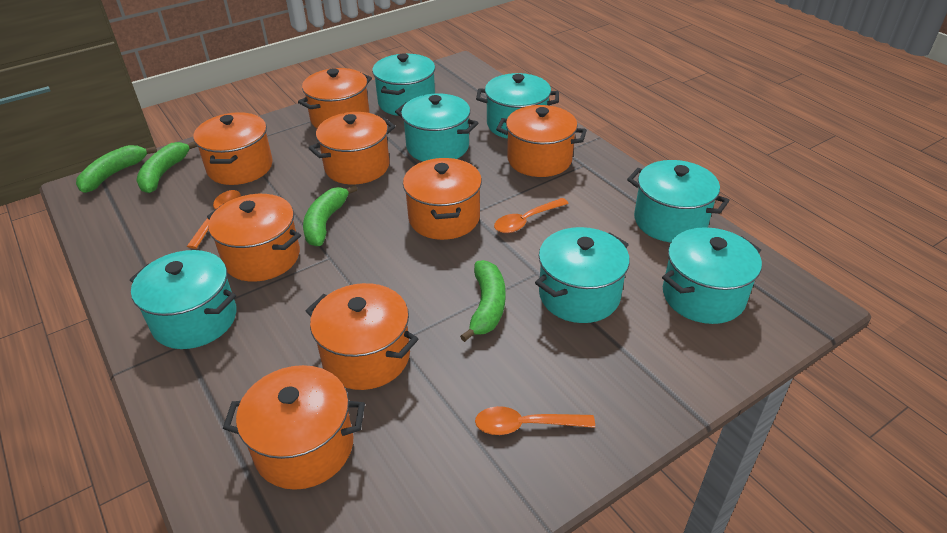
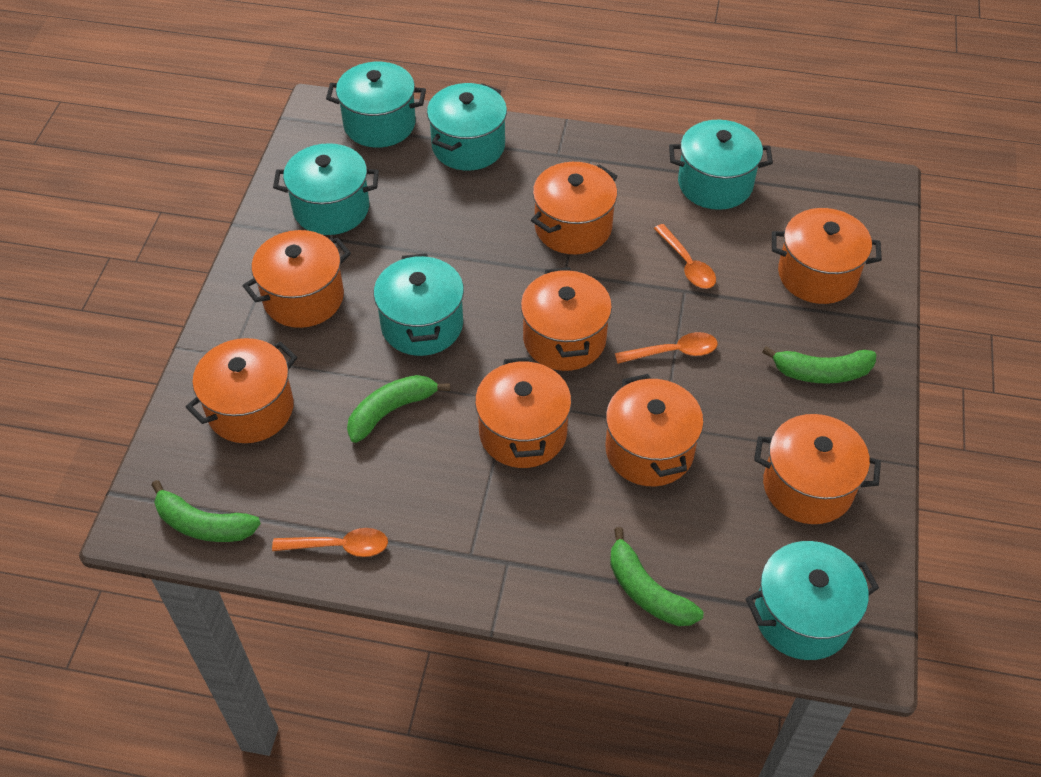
turquoise pot: 7 -> 6

